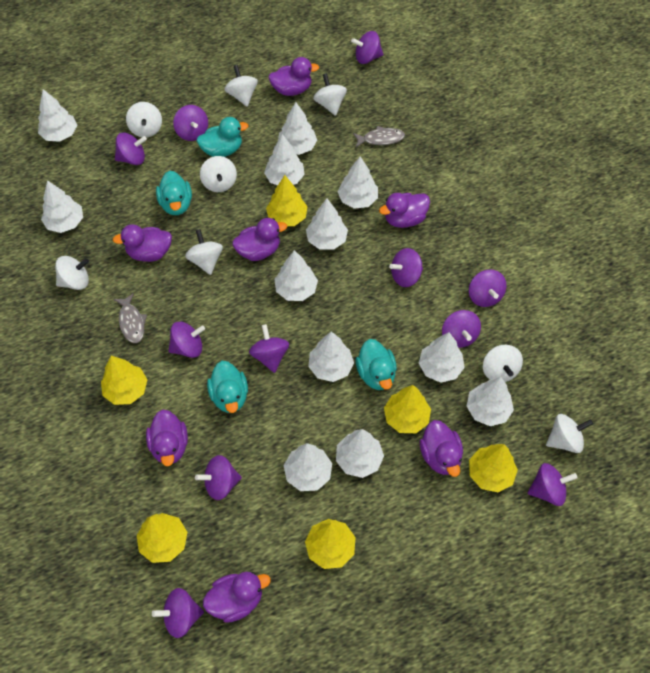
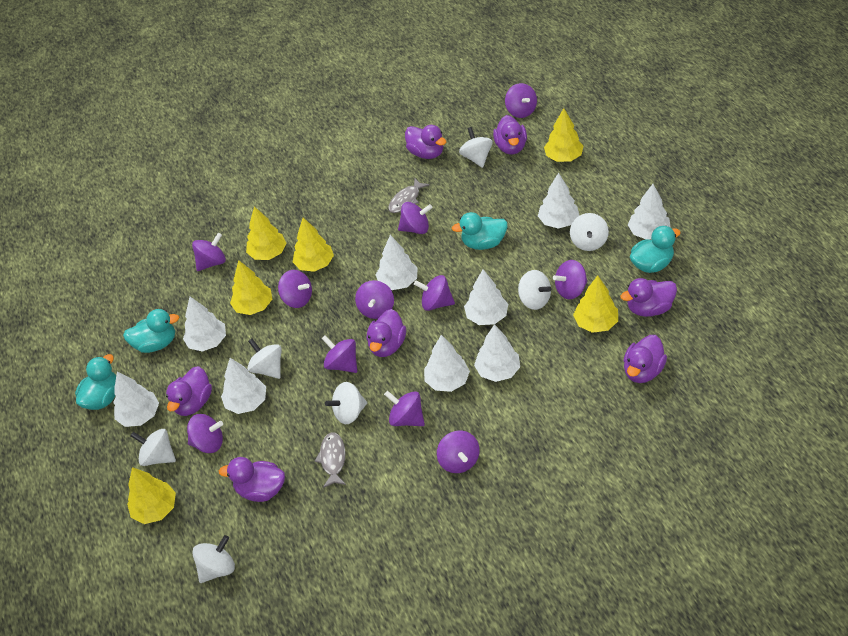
white spinning top: 8 -> 7
white tree: 12 -> 9

